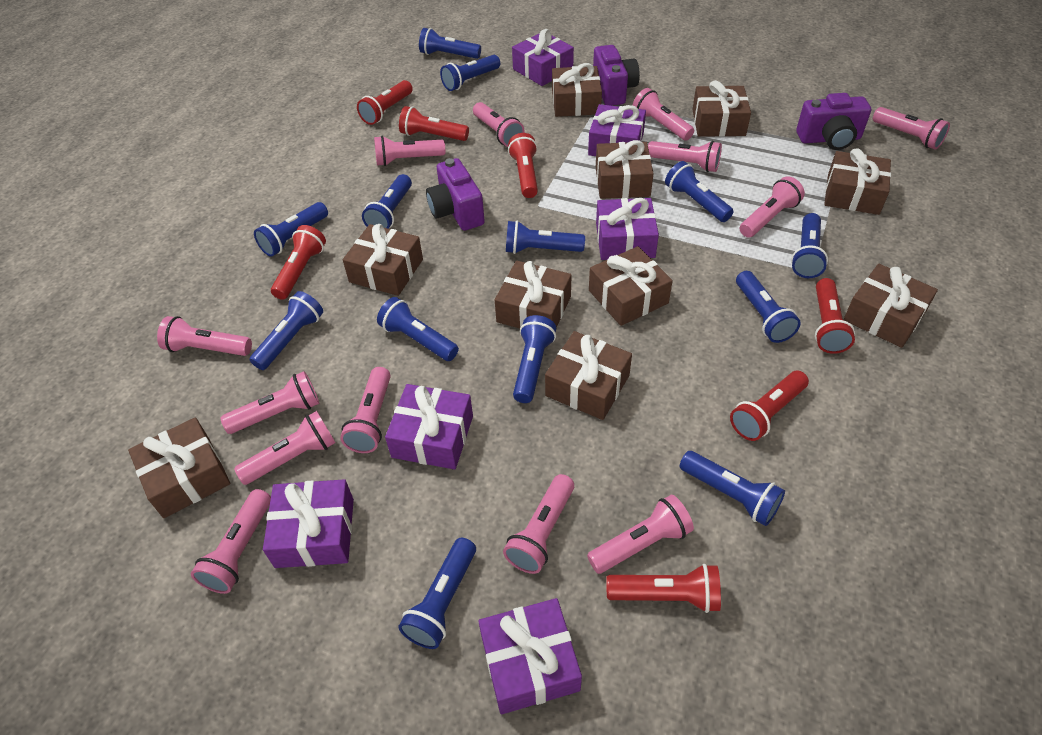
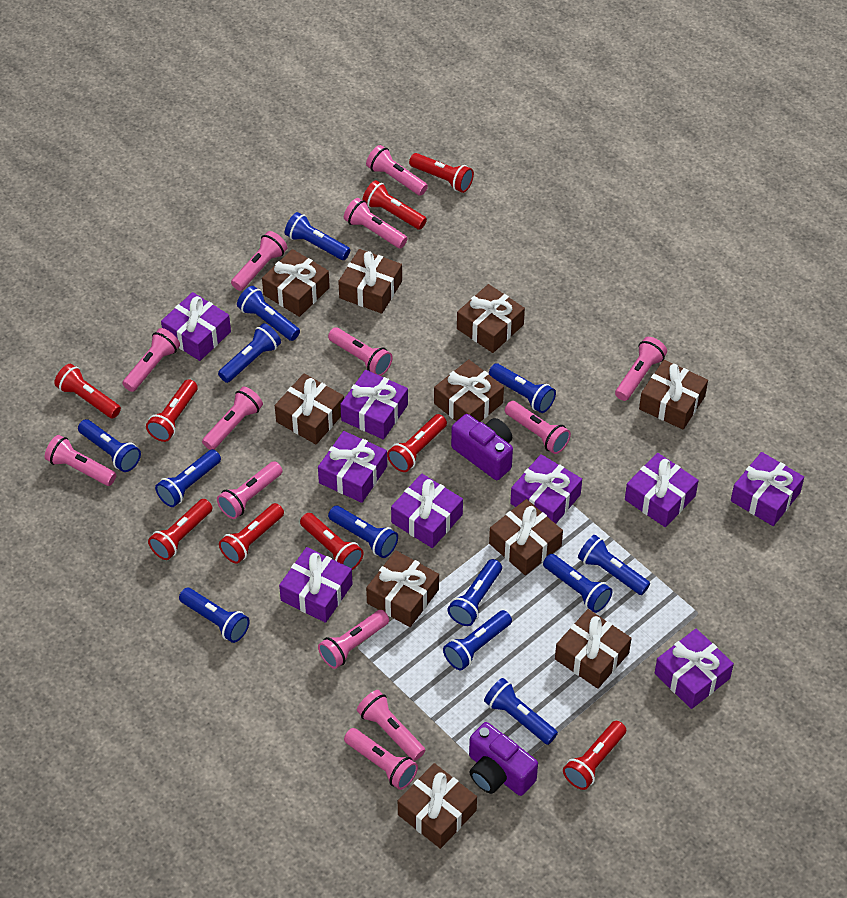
purple camera: 3 -> 2
purple gift: 6 -> 9
red flashlight: 7 -> 9

